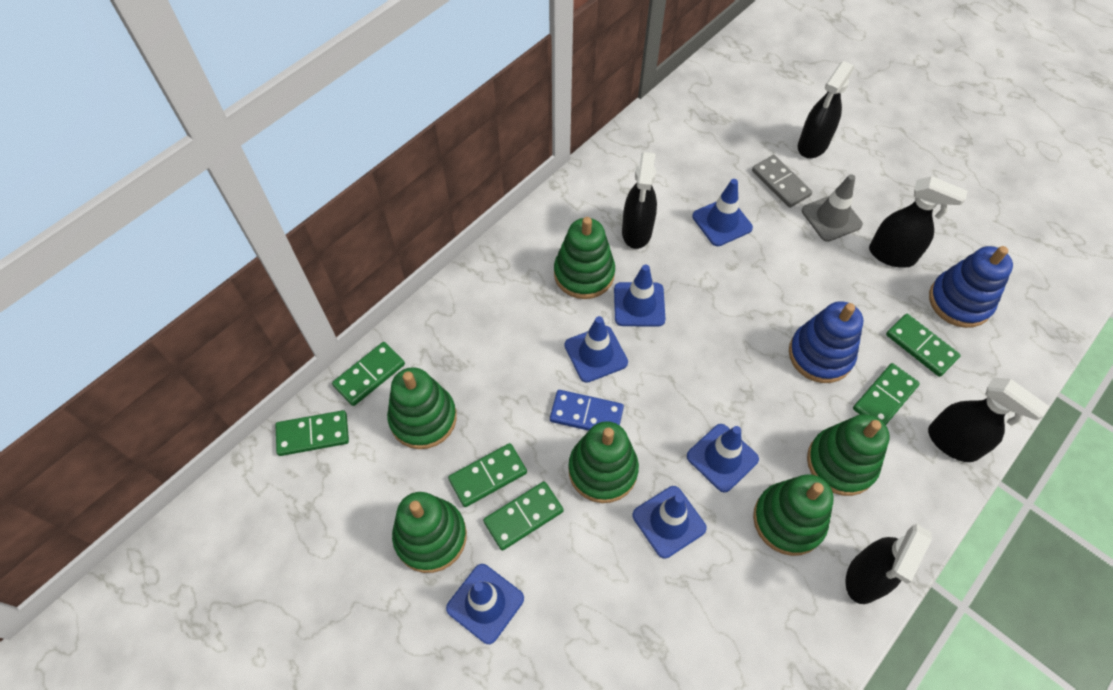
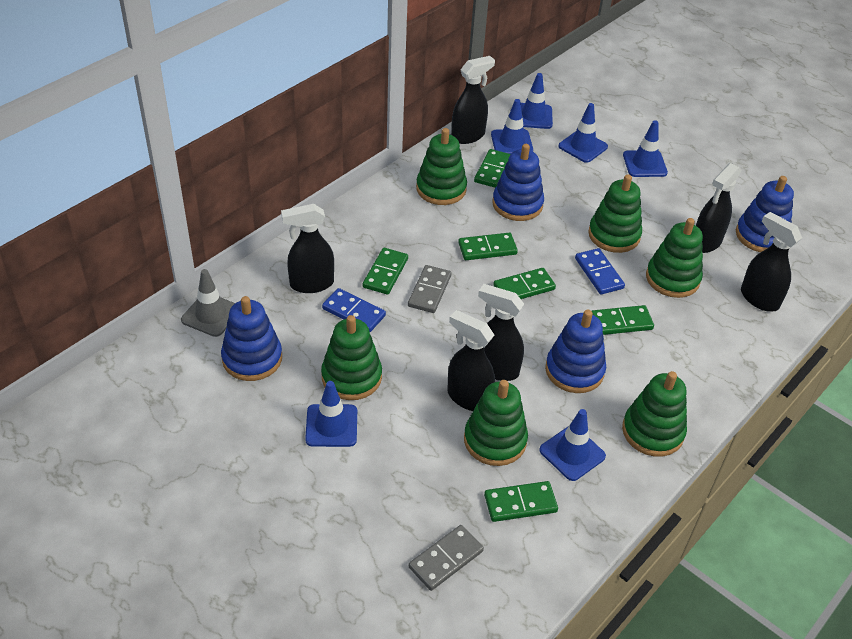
black spray bottle: 5 -> 6
blue domino: 1 -> 2
blue stacking toy: 2 -> 4
grey domino: 1 -> 2

